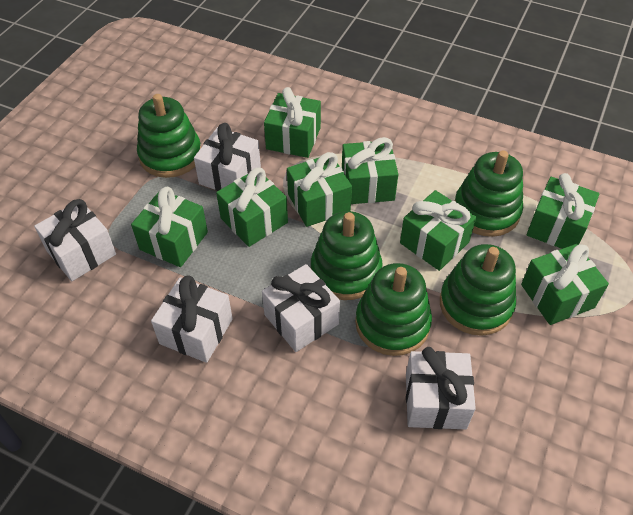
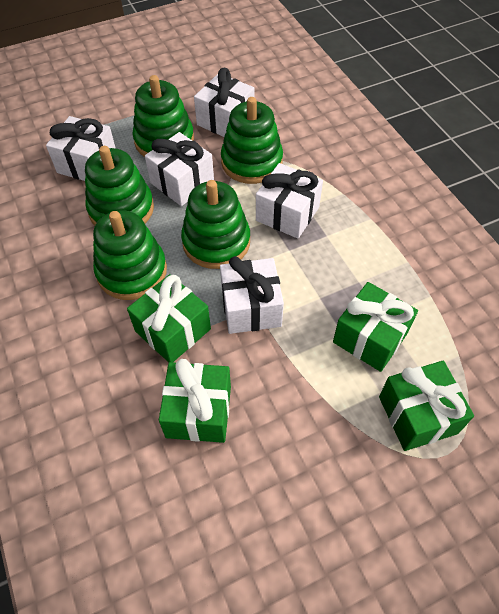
green gift: 8 -> 4

